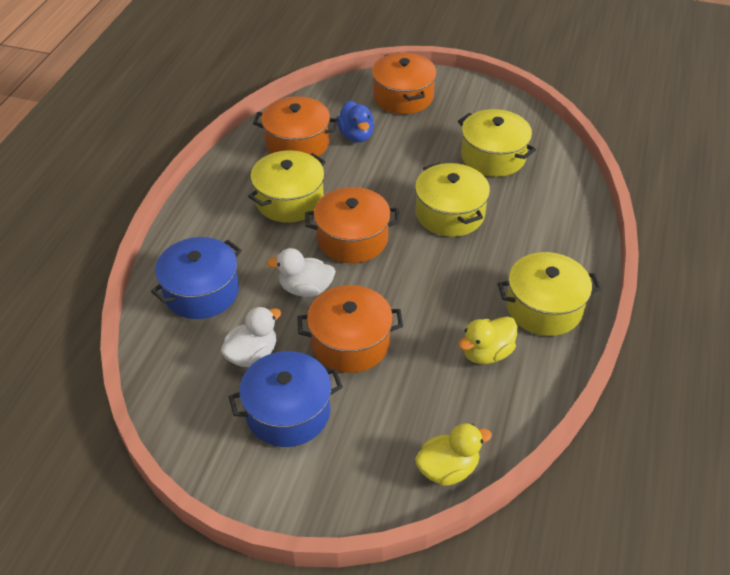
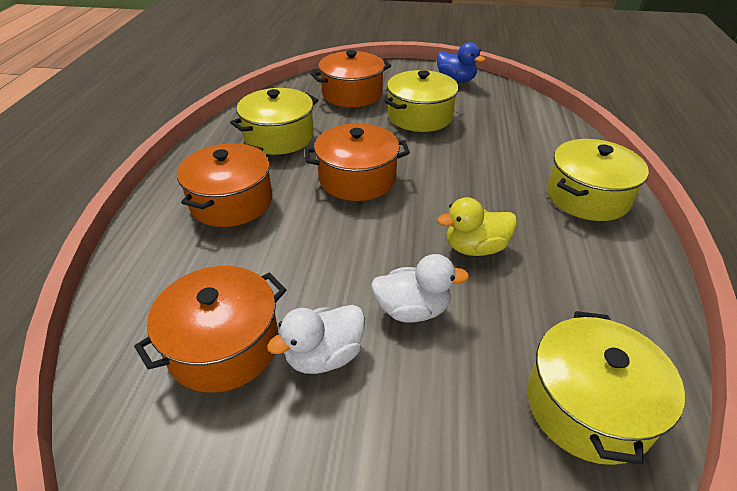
blue pot: 2 -> 0
yellow duck: 2 -> 1

